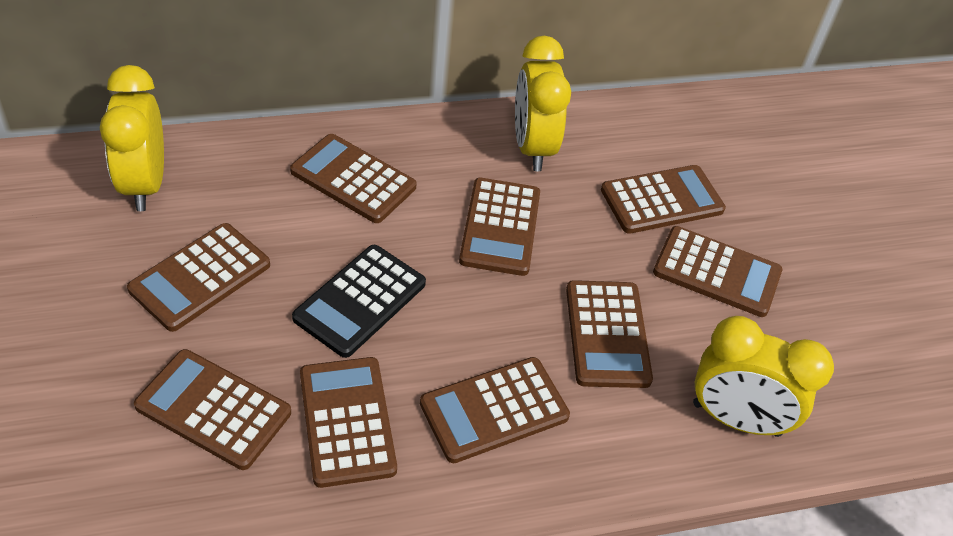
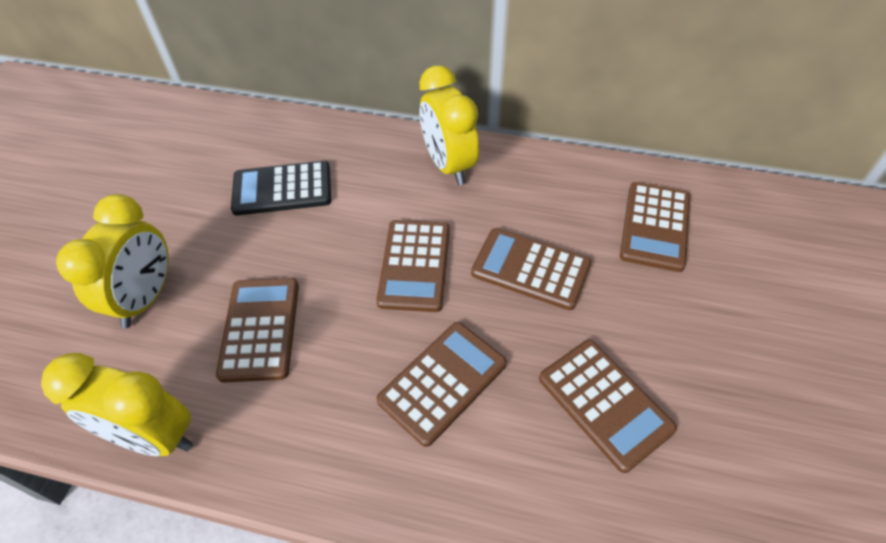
brown calculator: 9 -> 6

